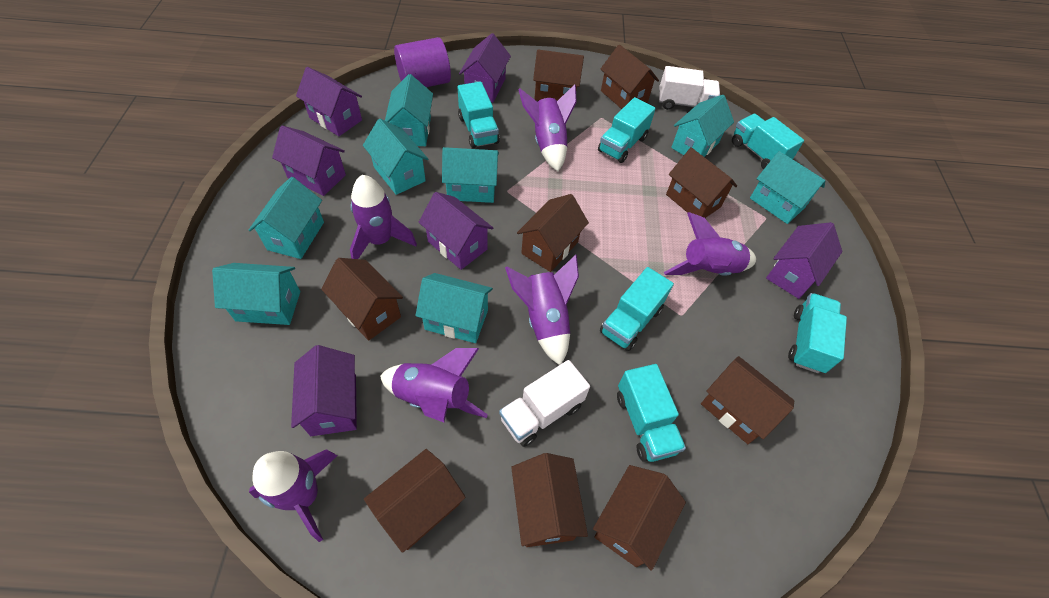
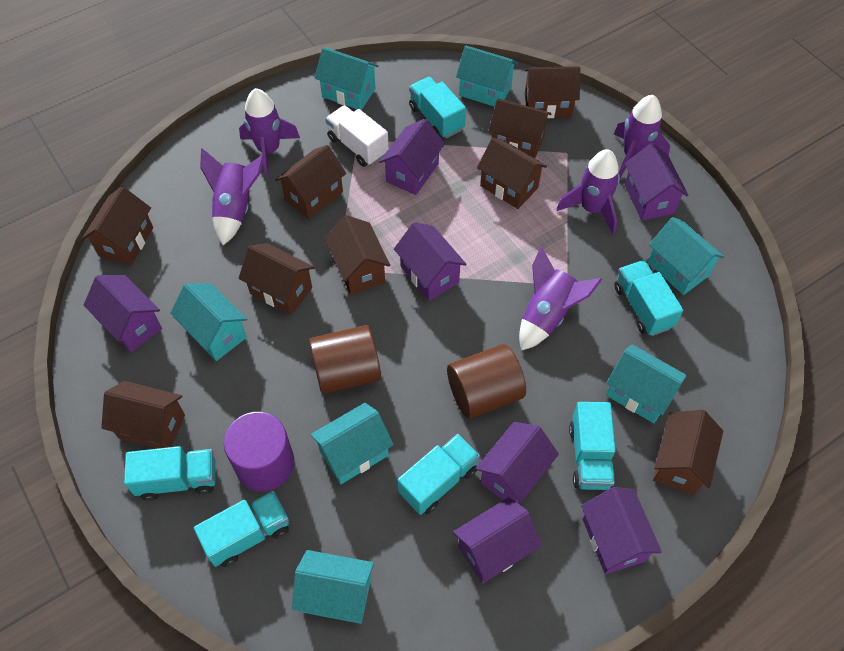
brown cylinder: 0 -> 2
purple house: 6 -> 7
purple rocket: 6 -> 5
turquoise house: 8 -> 7
white truck: 2 -> 1

